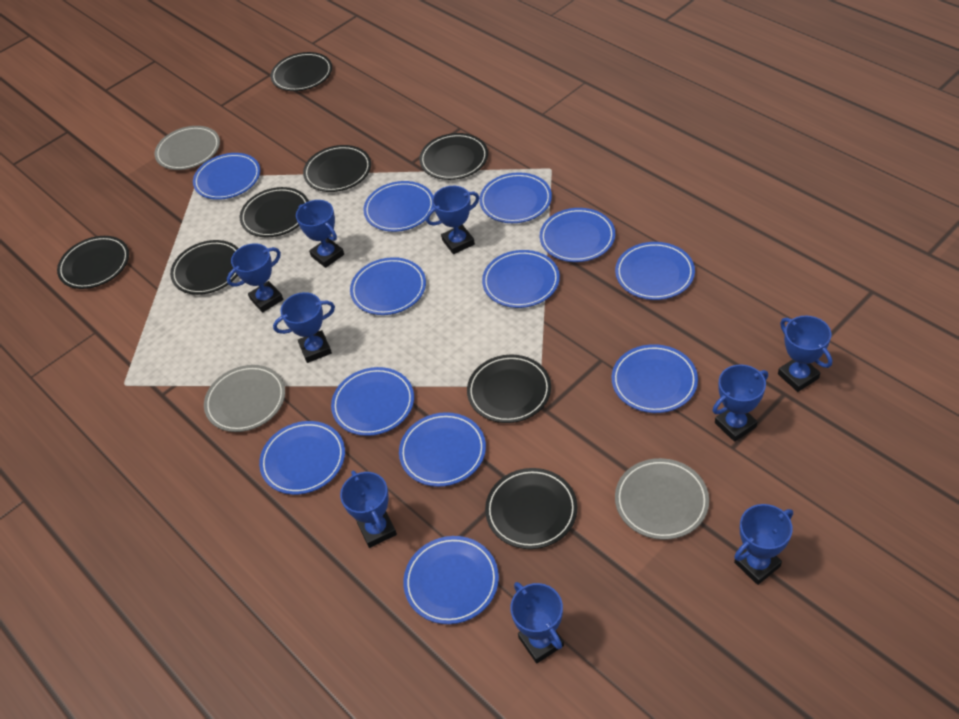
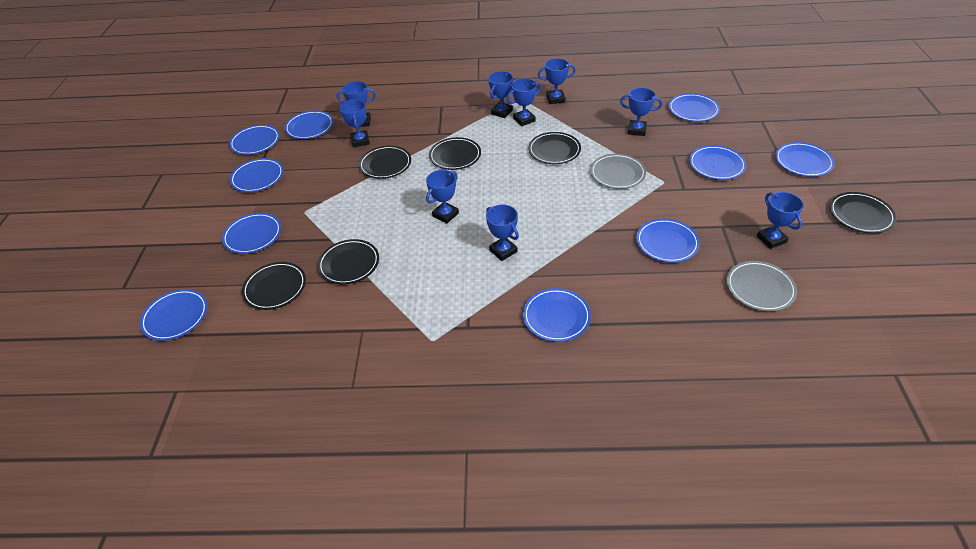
black plate: 8 -> 6
blue plate: 12 -> 10
grey plate: 3 -> 2

